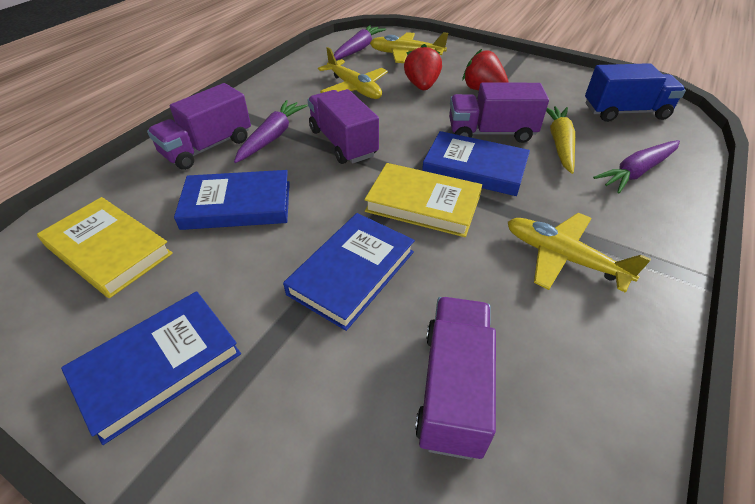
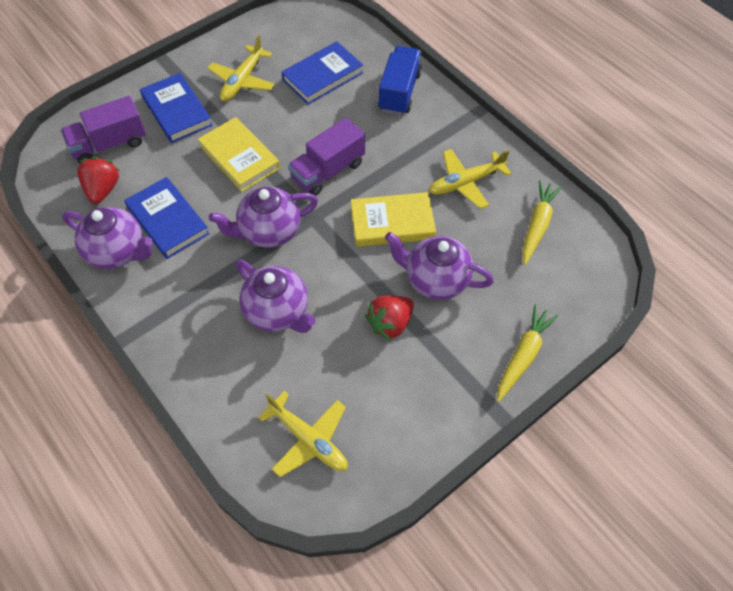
blue book: 4 -> 3
purple carrot: 3 -> 0
purple teapot: 0 -> 4
purple truck: 4 -> 2
yellow carrot: 1 -> 2

